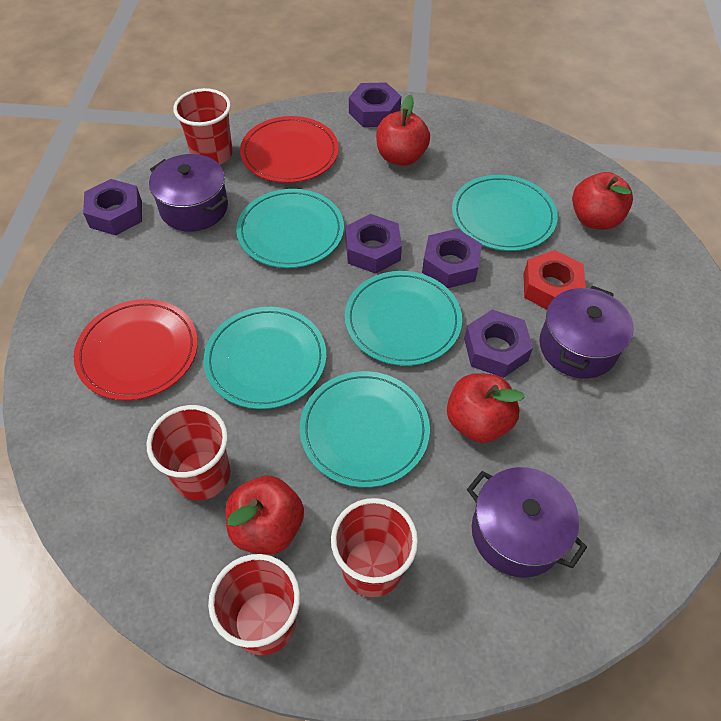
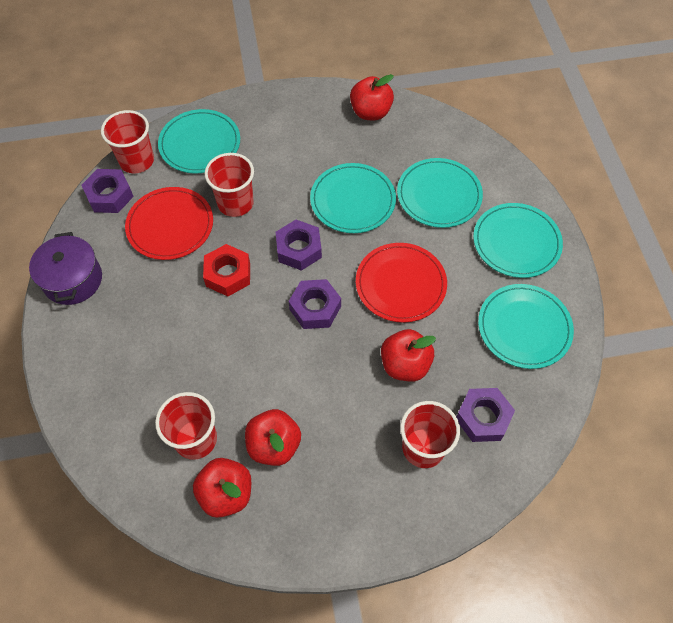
purple nut: 5 -> 4
purple pot: 3 -> 1

